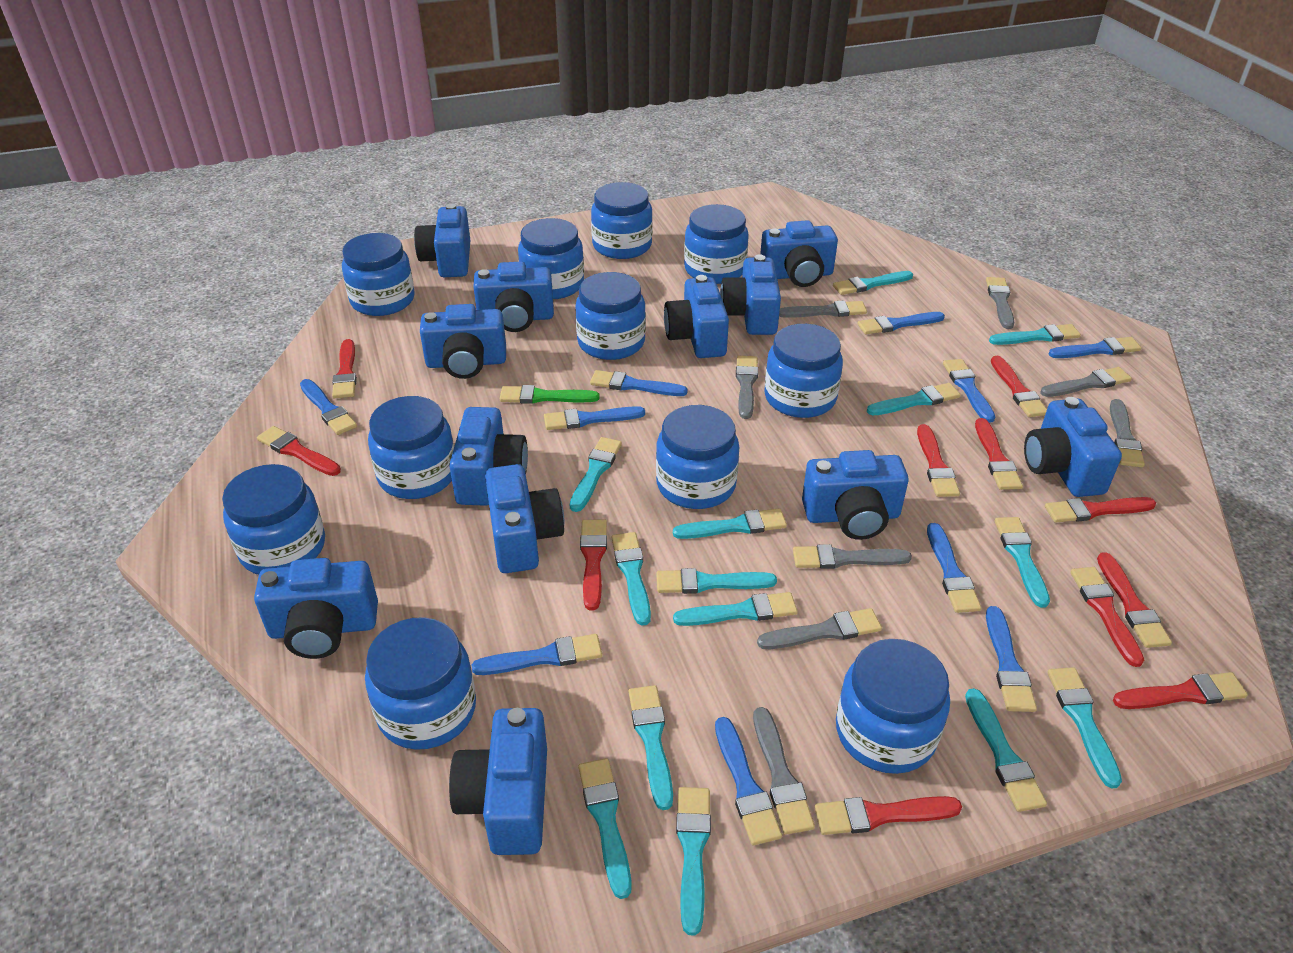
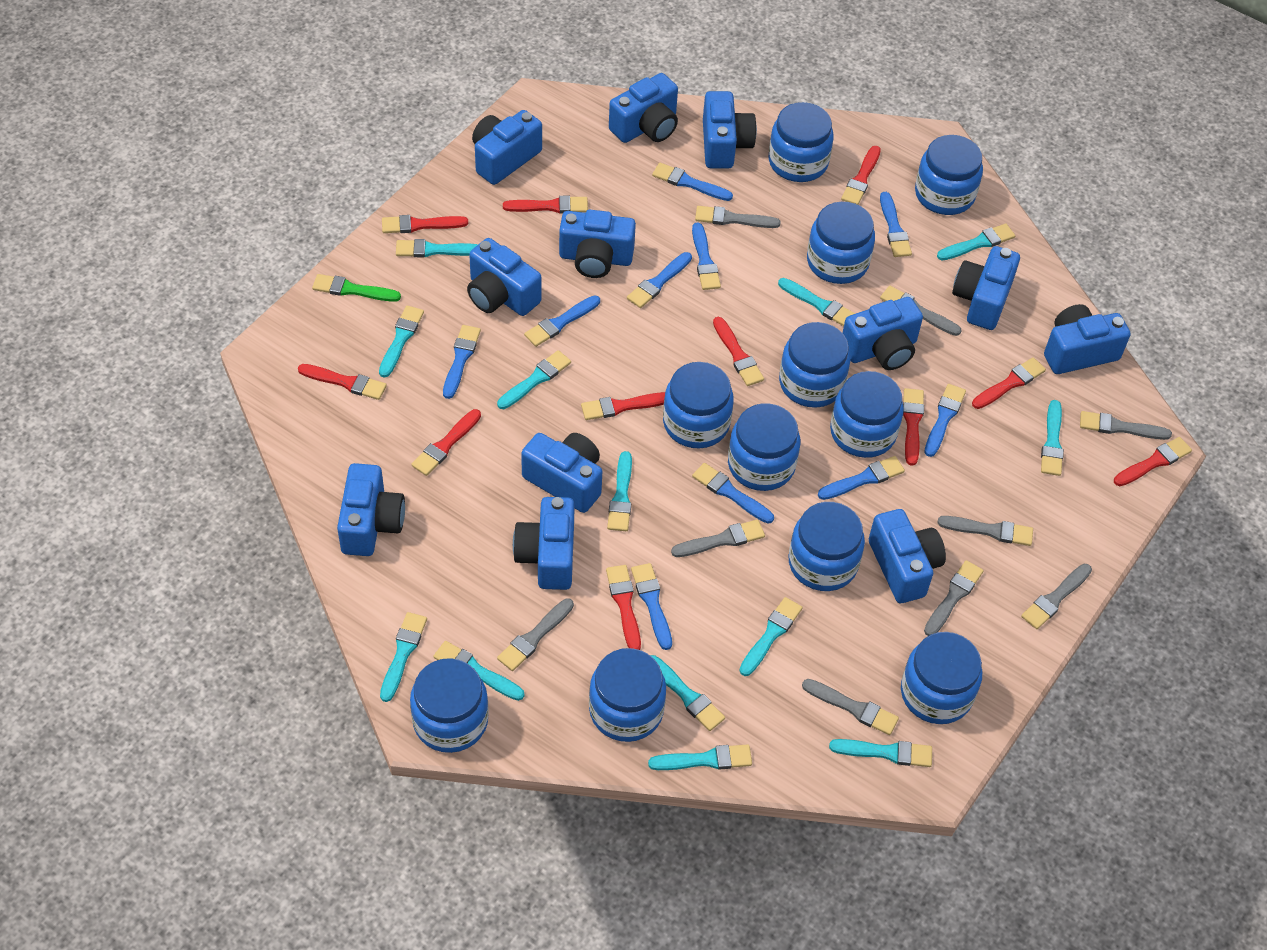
grey brush: 8 -> 9
turquoise brush: 14 -> 13

